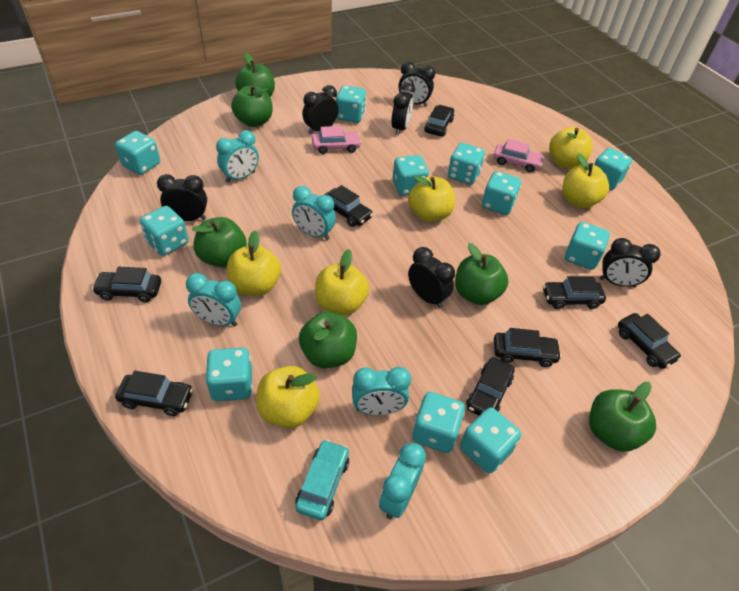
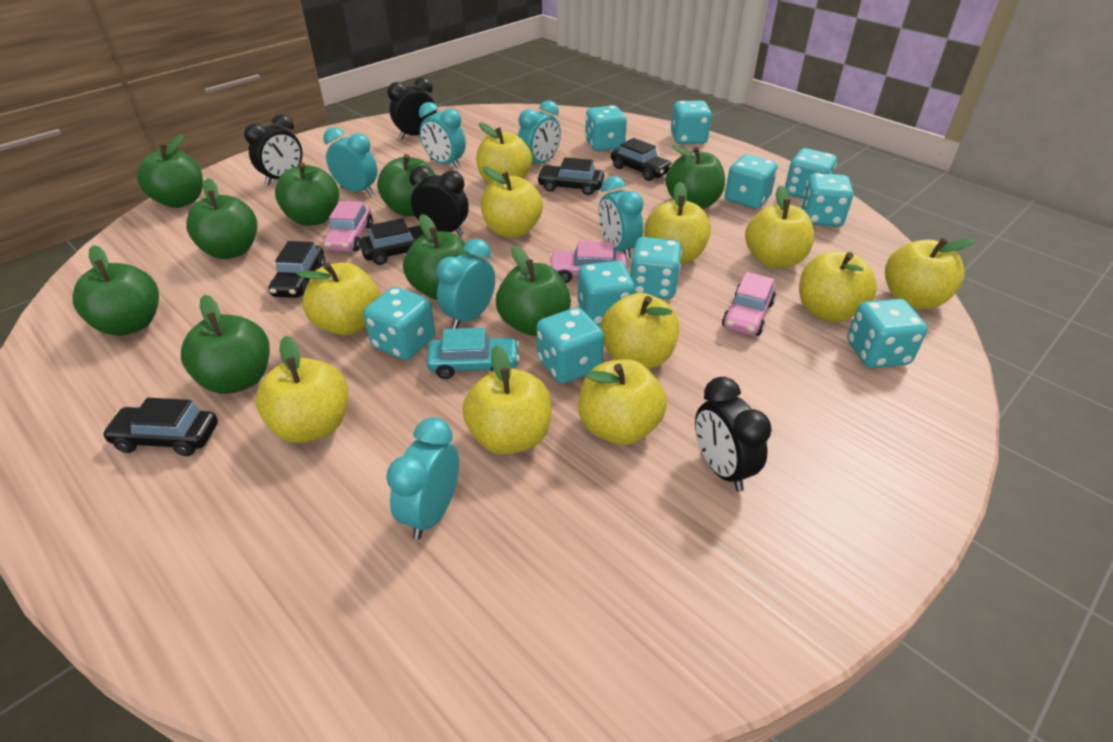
black car: 8 -> 5
black clock: 6 -> 4
green apple: 6 -> 9
pink car: 2 -> 3
turquoise clock: 5 -> 6
turquoise dice: 11 -> 10
yellow apple: 6 -> 11

